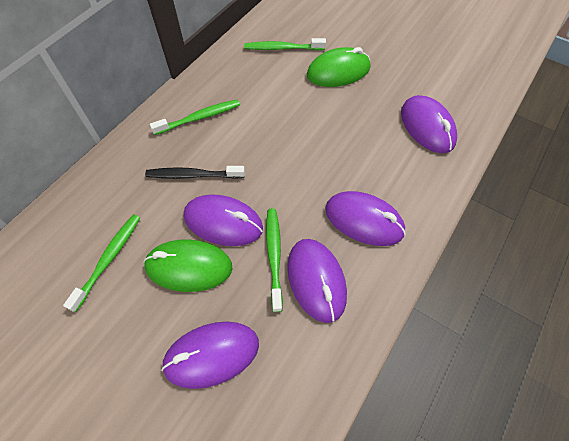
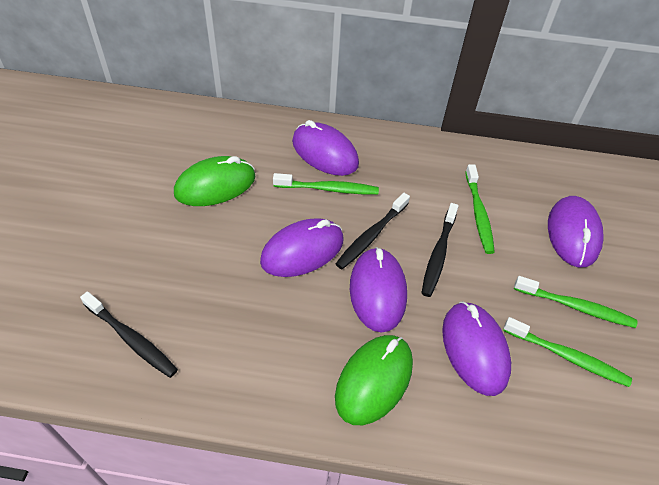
black toothbrush: 1 -> 3

